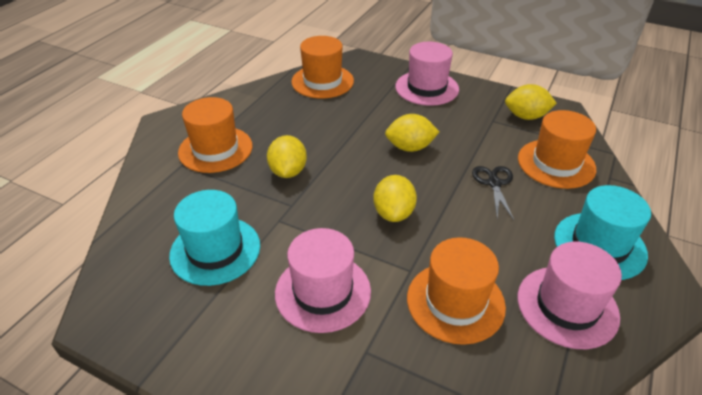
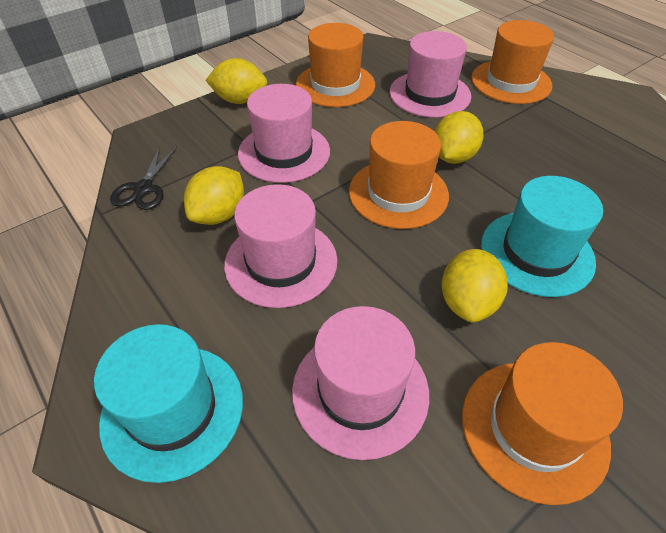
pink hat: 3 -> 4

